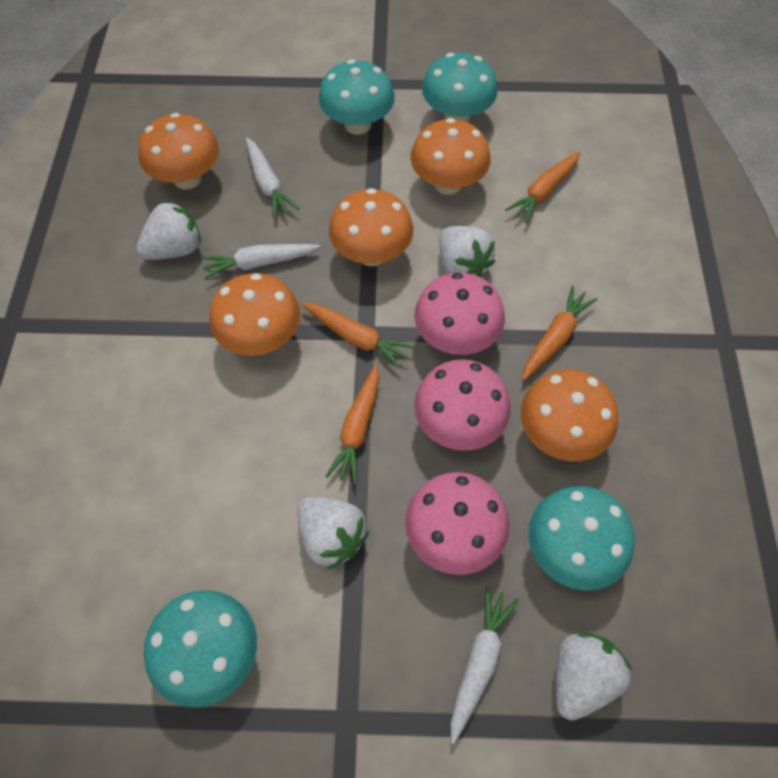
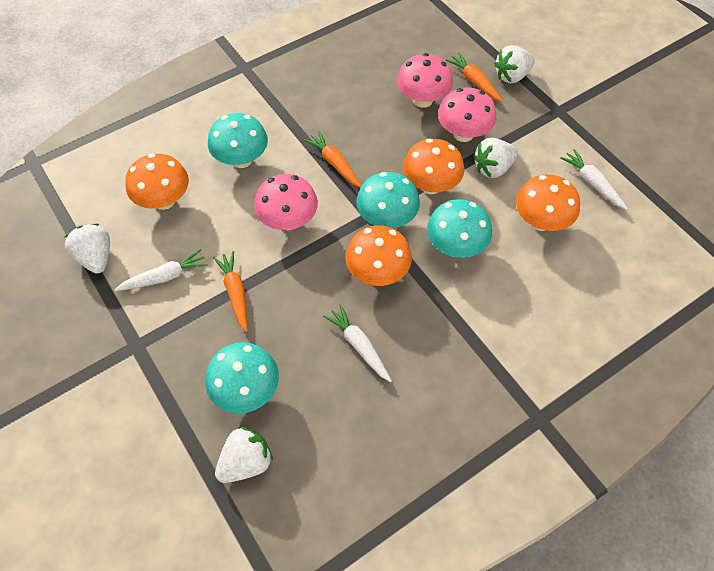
orange carrot: 4 -> 3
orange mushroom: 5 -> 4

